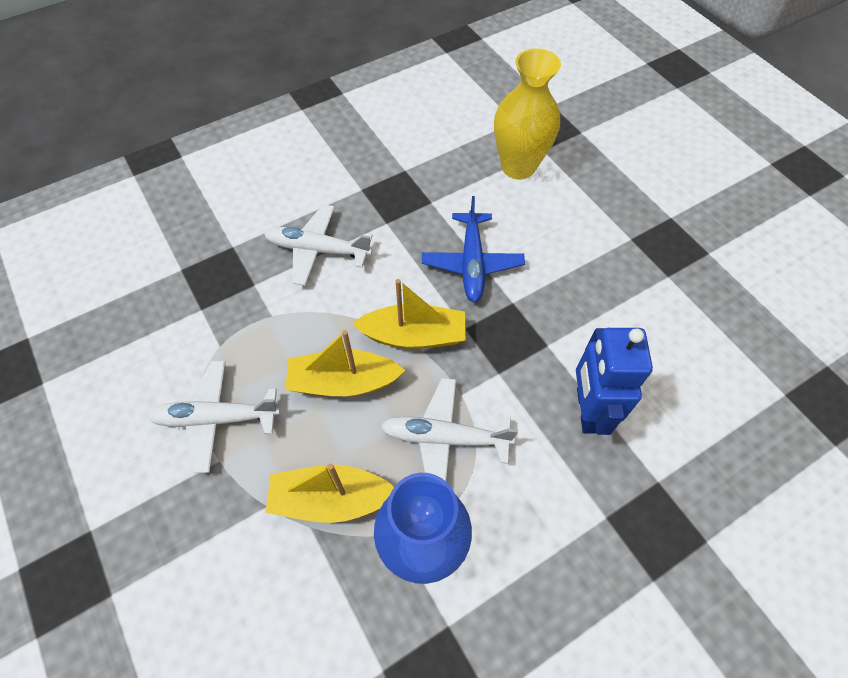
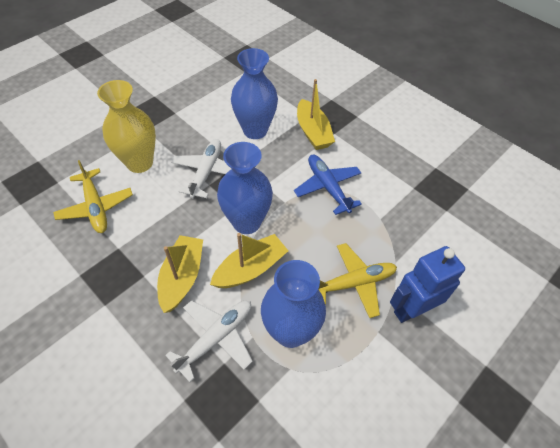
blue vase: 1 -> 3
white plane: 3 -> 2
yellow plane: 0 -> 2

